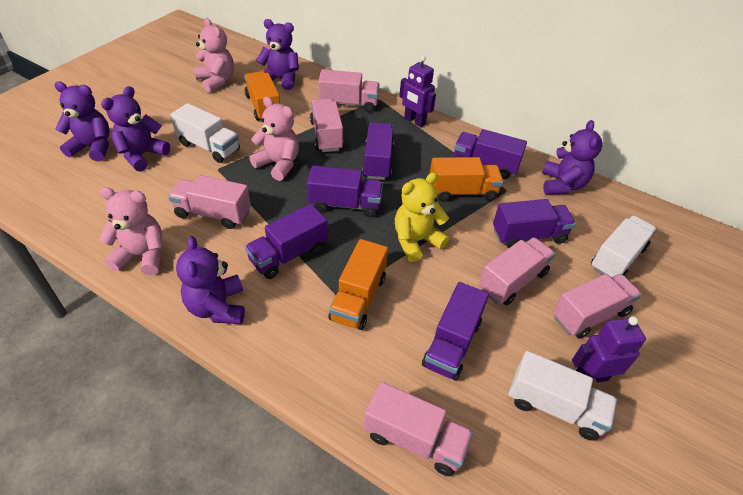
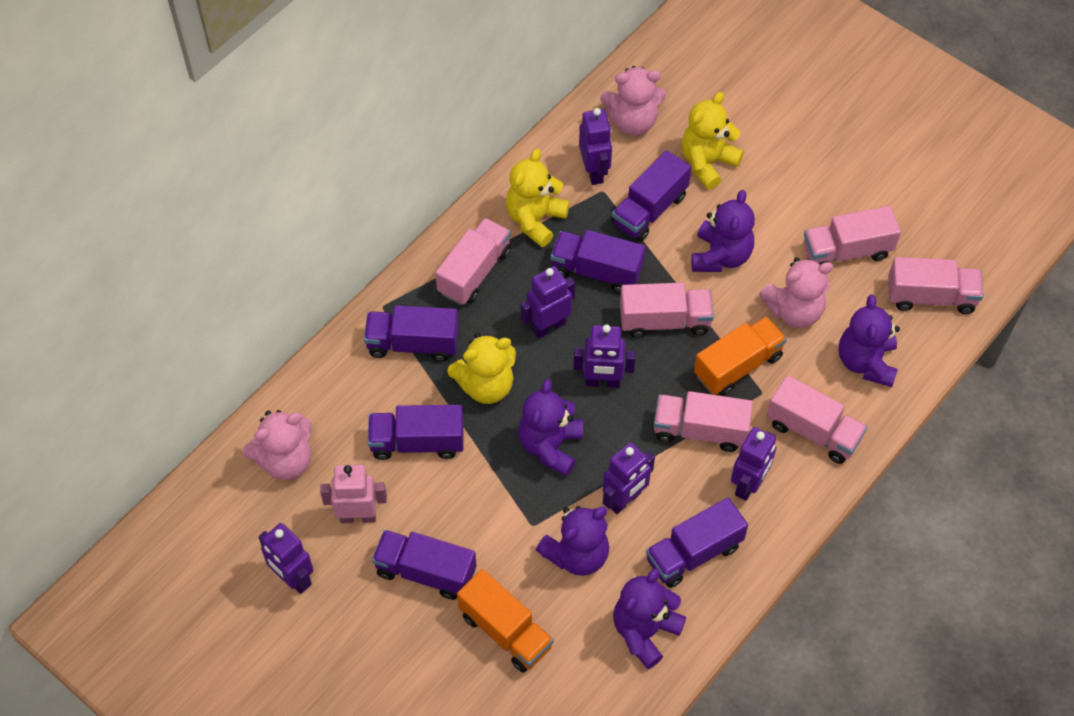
orange truck: 3 -> 2
pink robot: 0 -> 1
purple robot: 2 -> 6
white truck: 3 -> 0
yellow teddy bear: 1 -> 3

